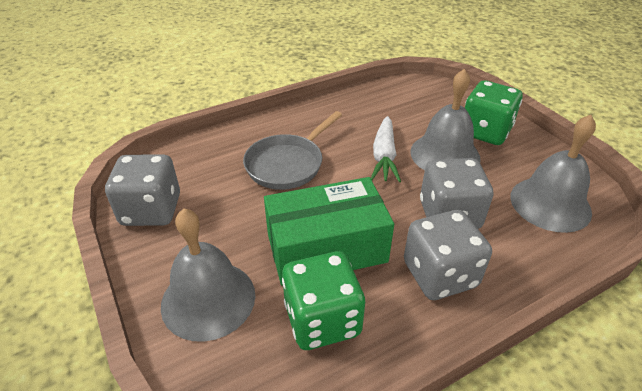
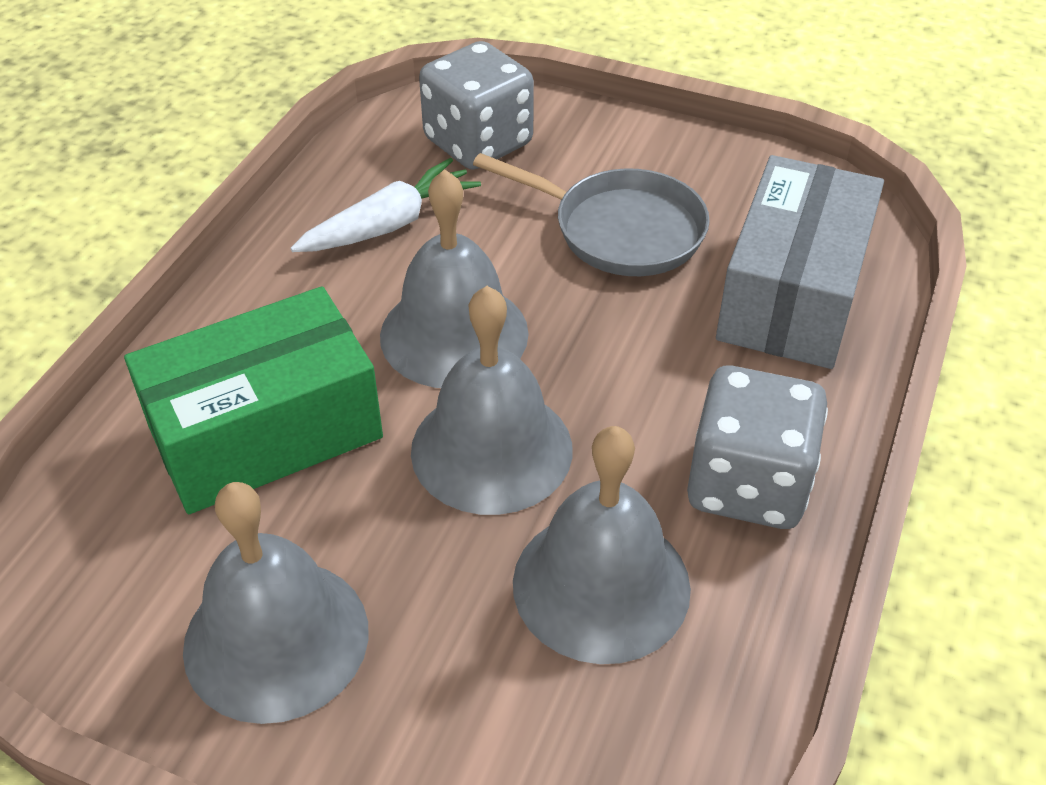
green dice: 2 -> 0
grey bell: 3 -> 4
grey box: 0 -> 1
grey dice: 3 -> 2

